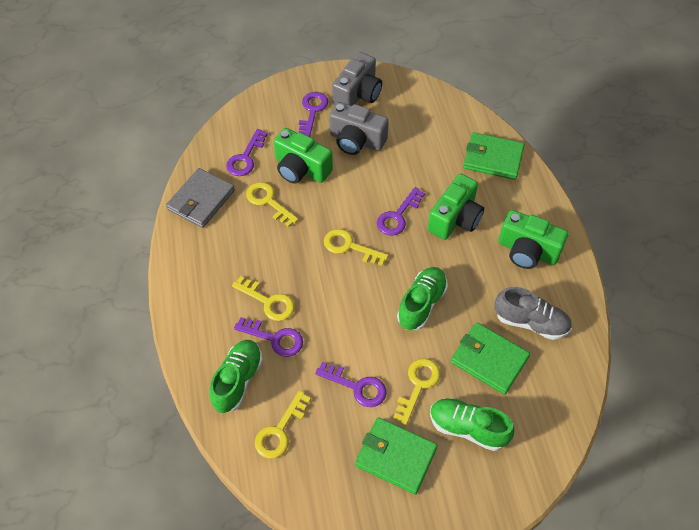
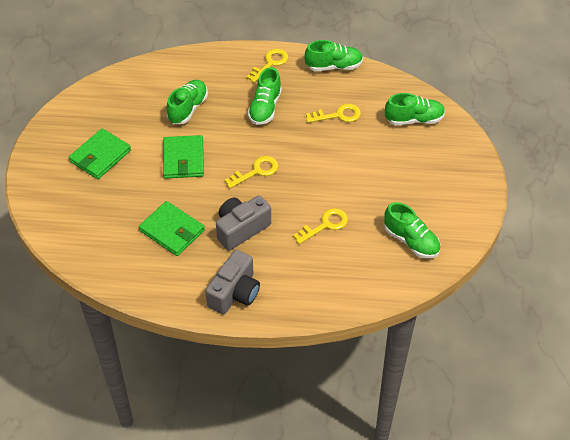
green camera: 3 -> 0
green shoe: 3 -> 5
grey shoe: 1 -> 0
grey wallet: 1 -> 0
purple key: 5 -> 0
yellow key: 5 -> 4

